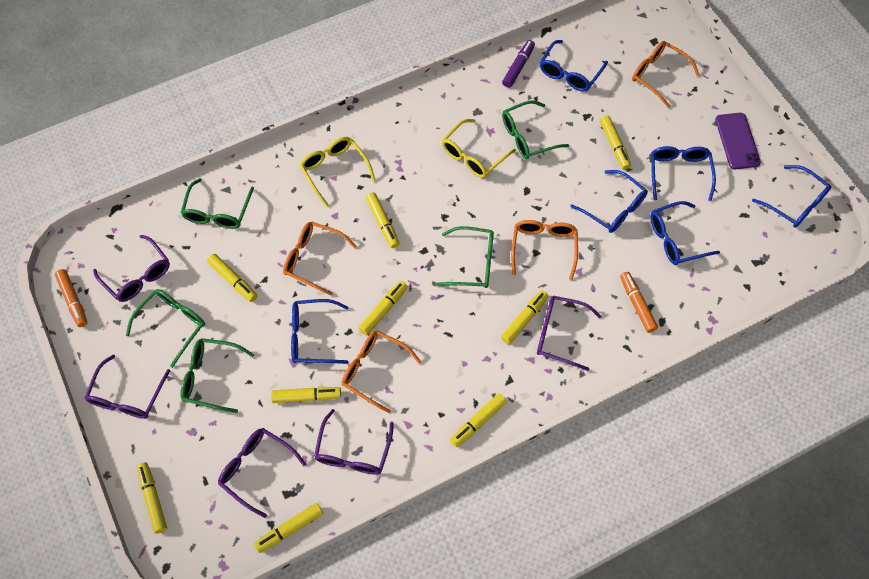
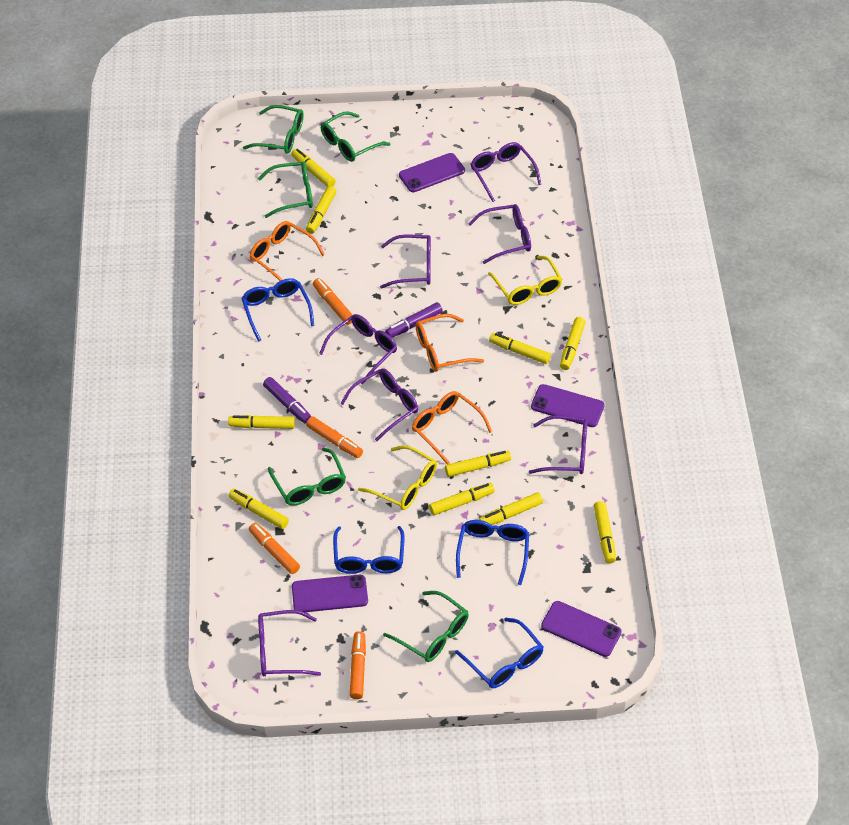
blue glasses: 6 -> 4
orange glasses: 4 -> 3
orange marker: 2 -> 4
purple glasses: 5 -> 7
purple marker: 1 -> 2
purple phone: 1 -> 4
yellow marker: 9 -> 10

